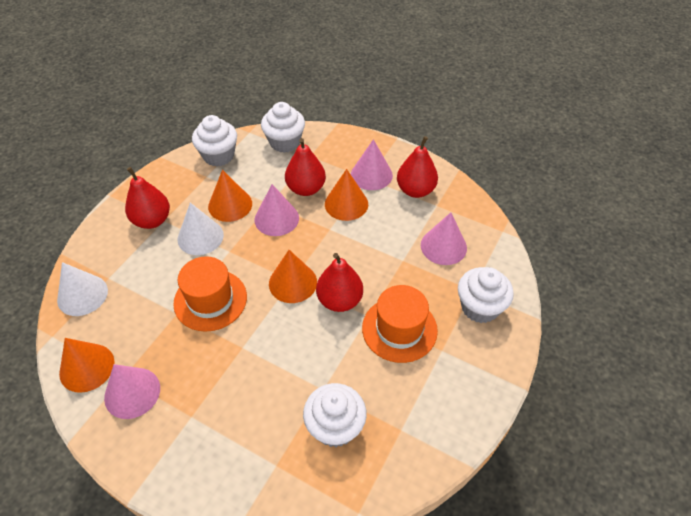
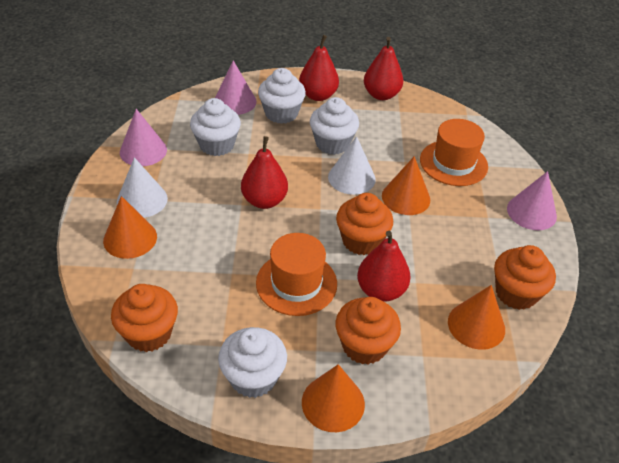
orange cupcake: 0 -> 4
pink cone: 4 -> 3

